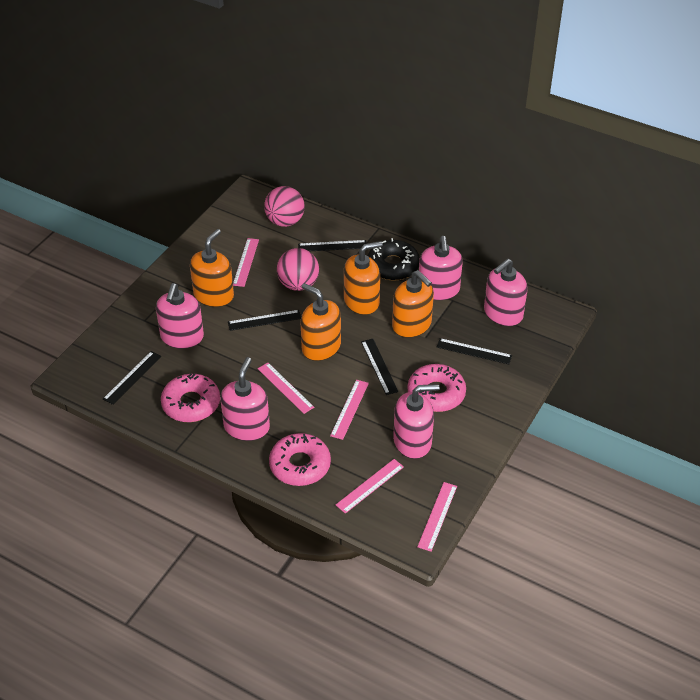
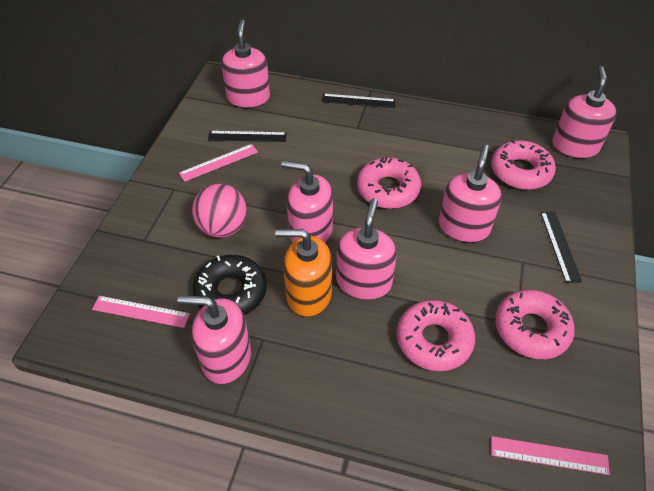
black ruler: 5 -> 3
orange soap dispenser: 4 -> 1
pink ball: 2 -> 1
pink donut: 3 -> 4
pink ruler: 5 -> 3
pink soap dispenser: 5 -> 6

